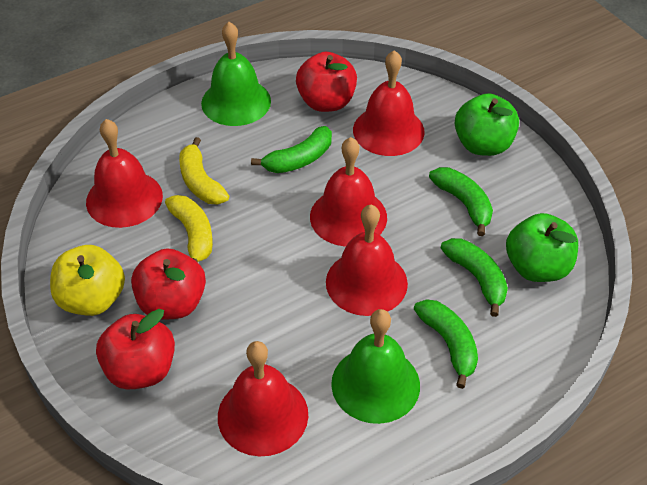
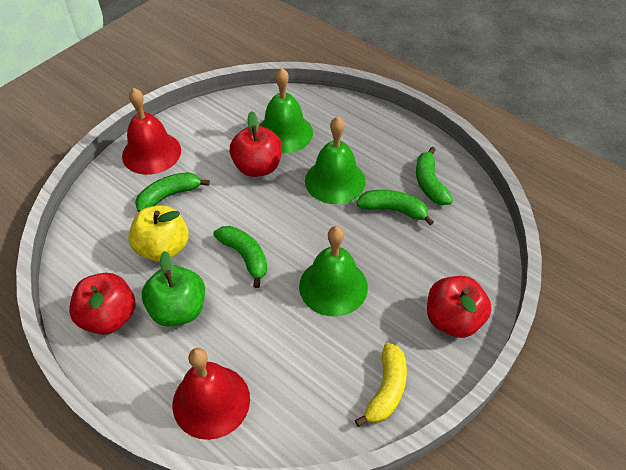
green apple: 2 -> 1
green bell: 2 -> 3
red bell: 5 -> 2
yellow banana: 2 -> 1

